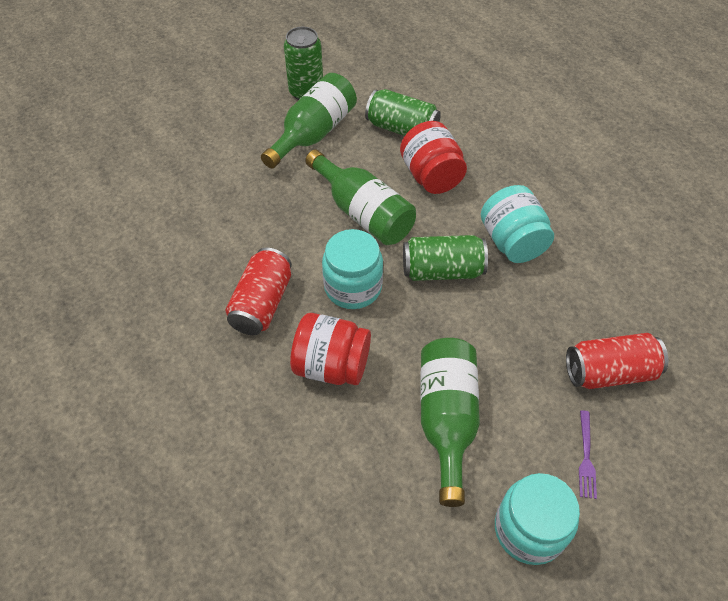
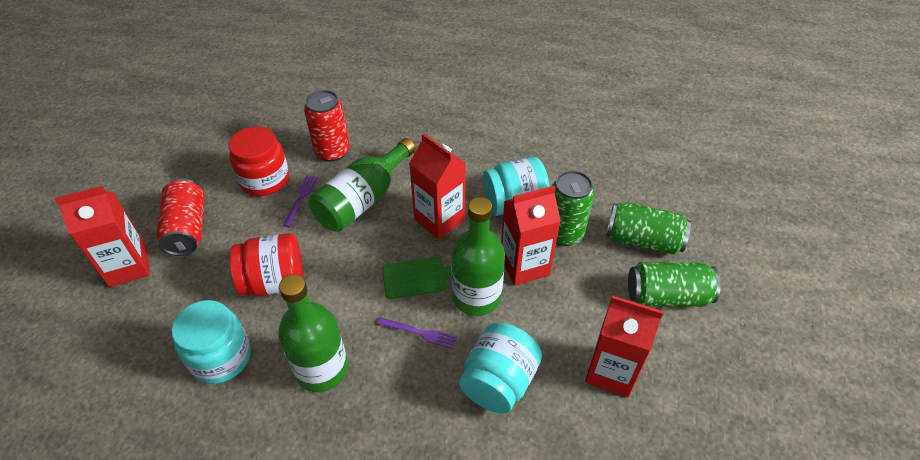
green cutting board: 0 -> 1
purple fork: 1 -> 2
red carton: 0 -> 4

